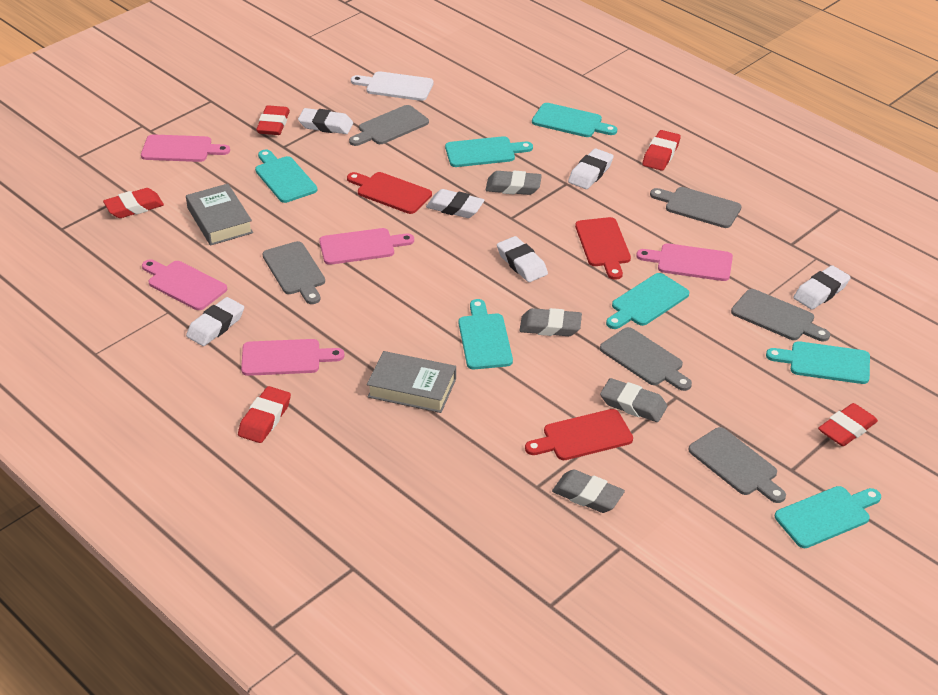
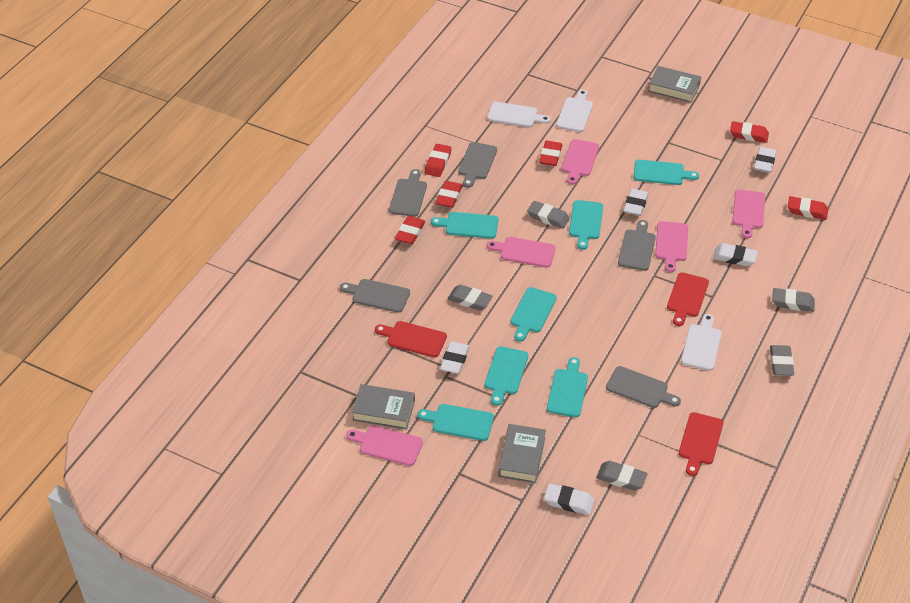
grey book: 2 -> 3
grey cutting board: 6 -> 5
grey eraser: 4 -> 5
red eraser: 5 -> 6
white cutting board: 1 -> 3
white eraser: 6 -> 5

